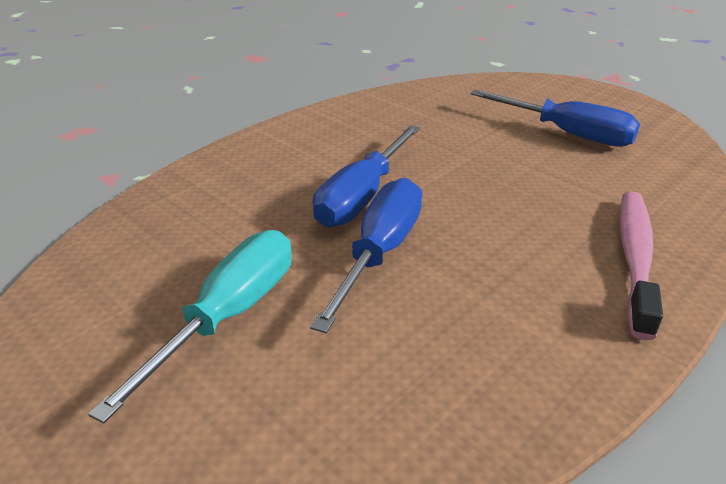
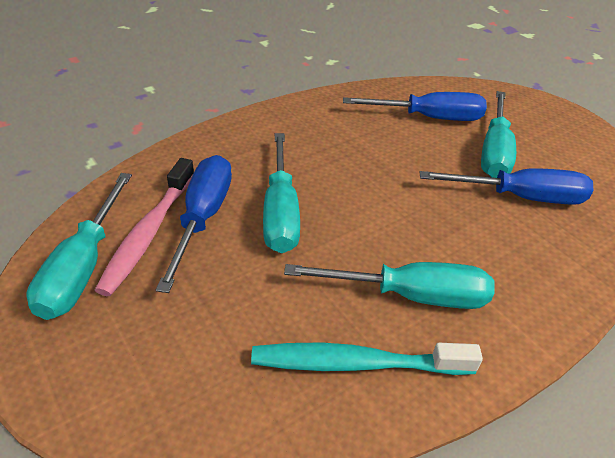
turquoise screwdriver: 1 -> 4
turquoise toothbrush: 0 -> 1

